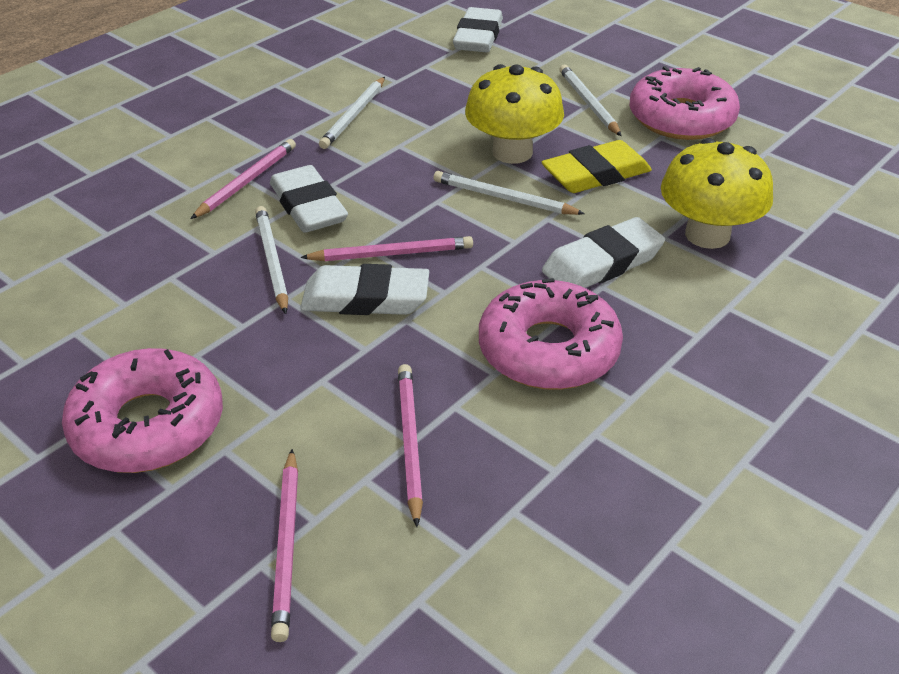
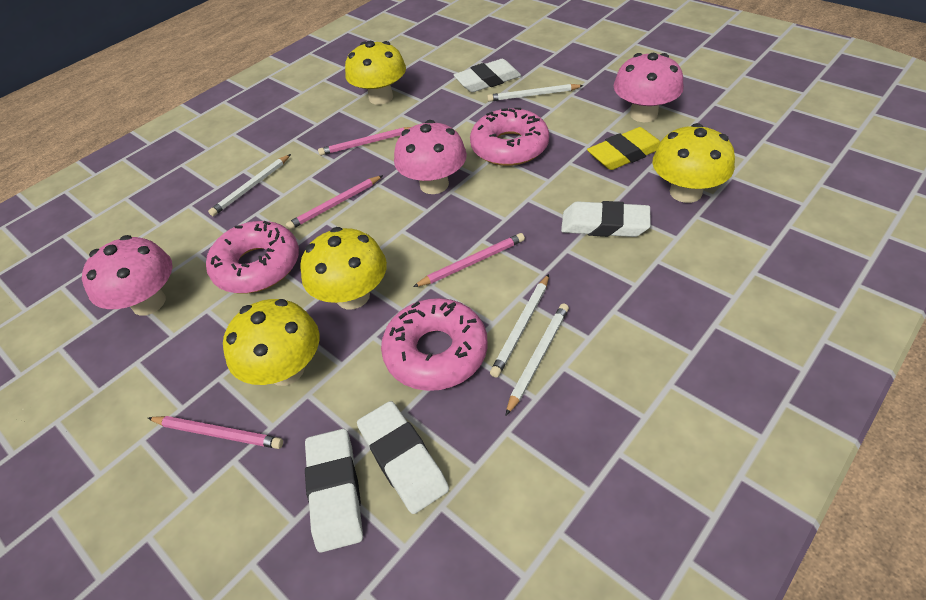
pink mushroom: 0 -> 3
yellow mushroom: 2 -> 4

